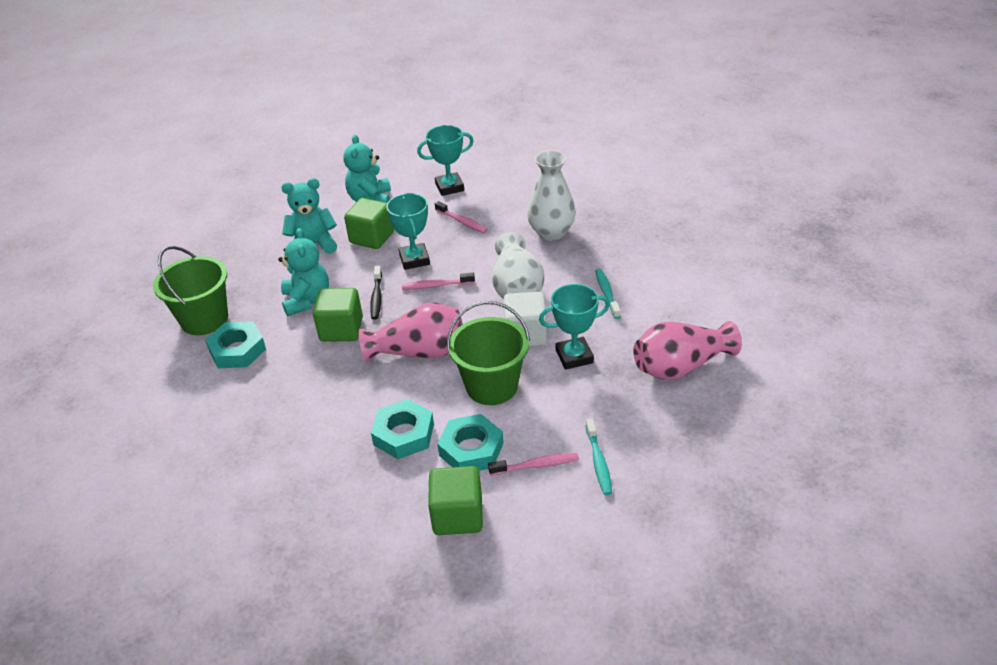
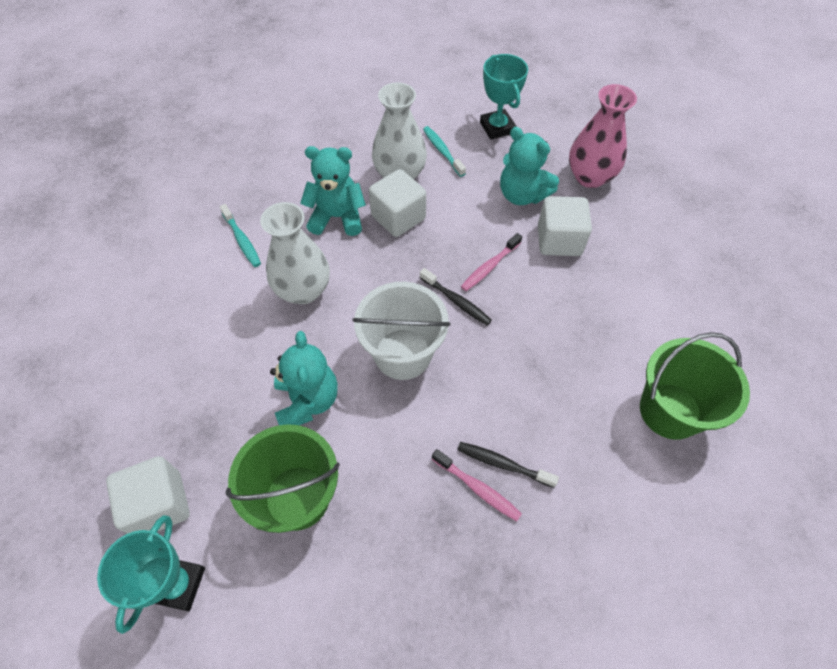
black toothbrush: 1 -> 2
green cube: 3 -> 0
pink toothbrush: 3 -> 2
pink vase: 2 -> 1
turquoise nut: 3 -> 0
turquoise trophy: 3 -> 2
white bucket: 0 -> 1
white cube: 1 -> 3

